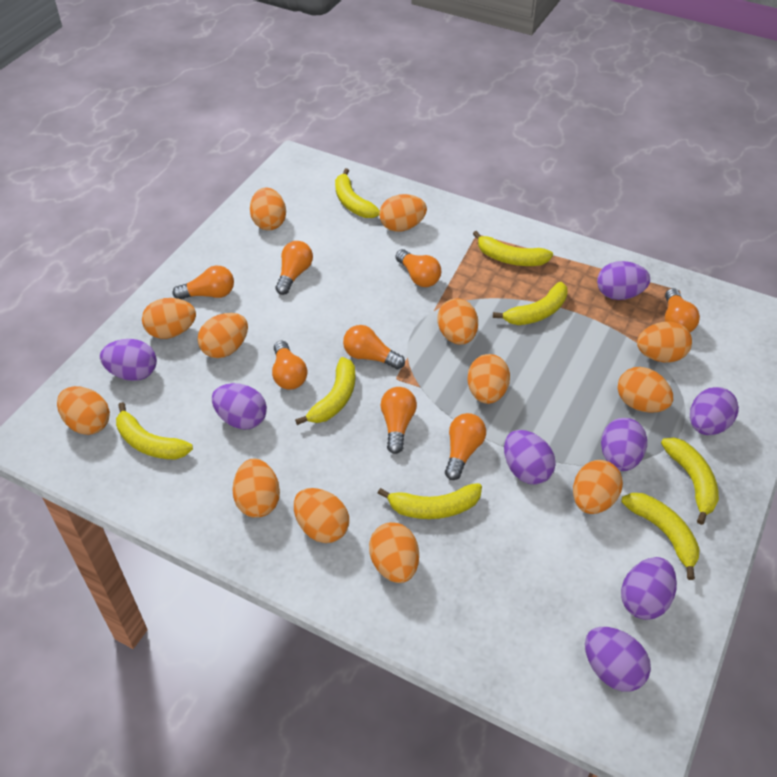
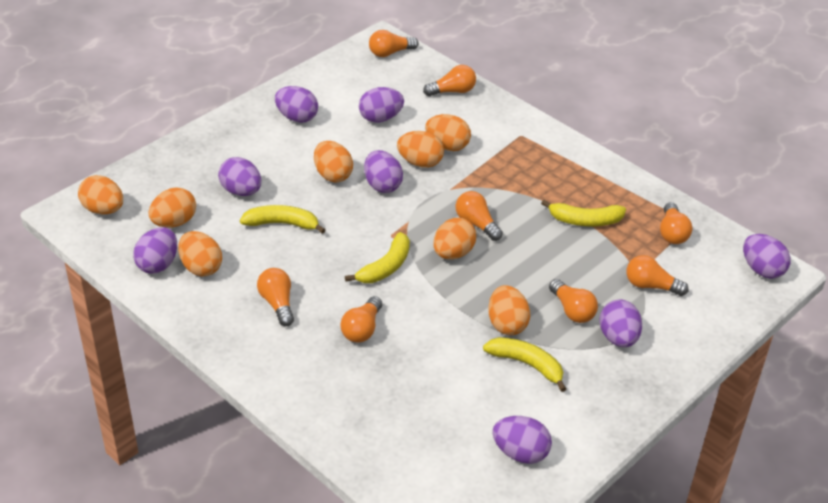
orange egg: 13 -> 8
yellow banana: 8 -> 4

